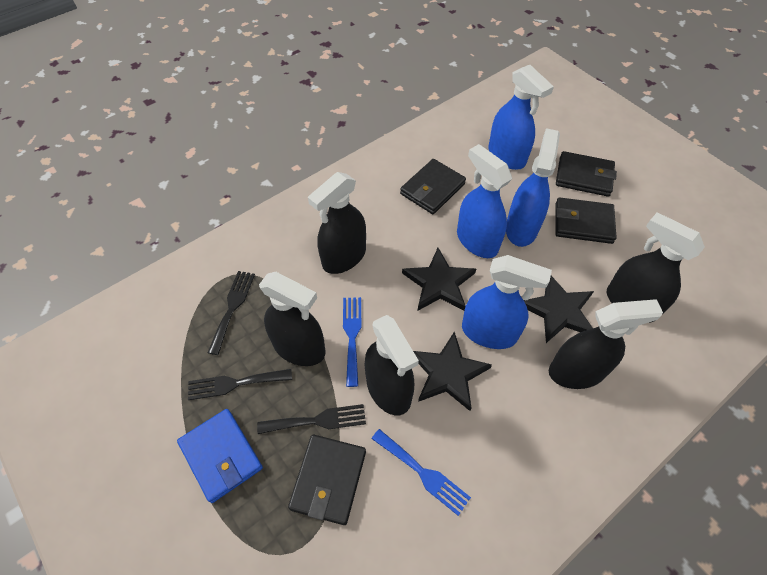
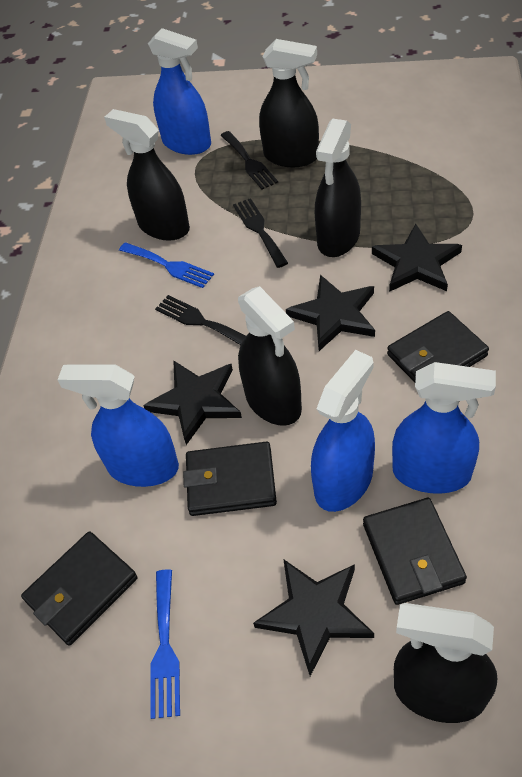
black star: 3 -> 4
blue wallet: 1 -> 0

